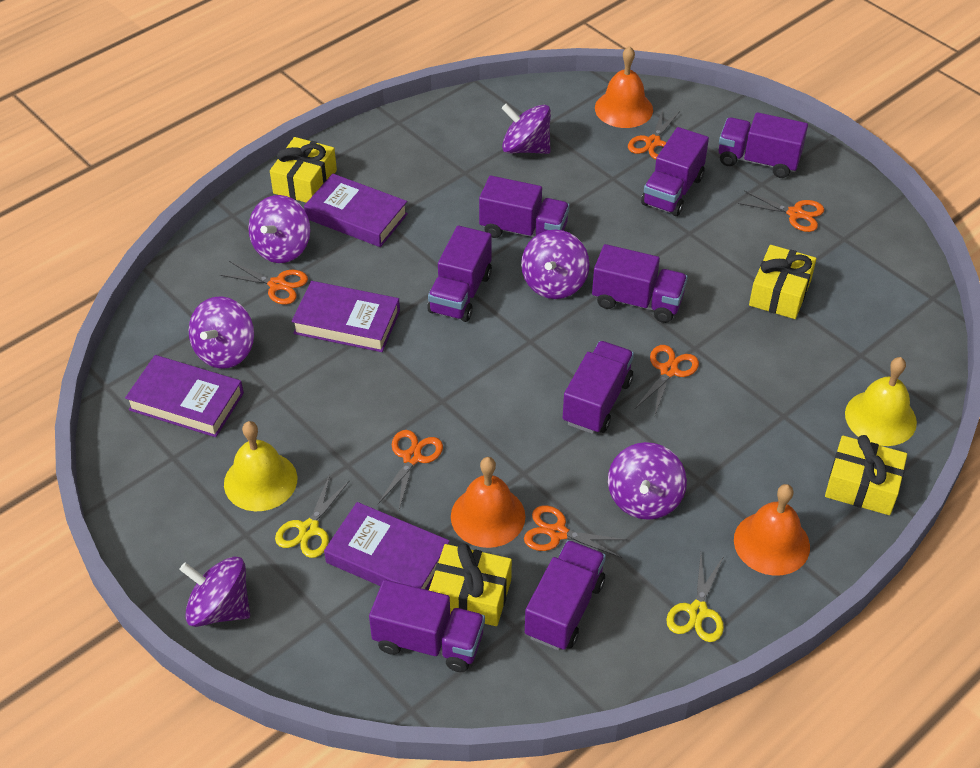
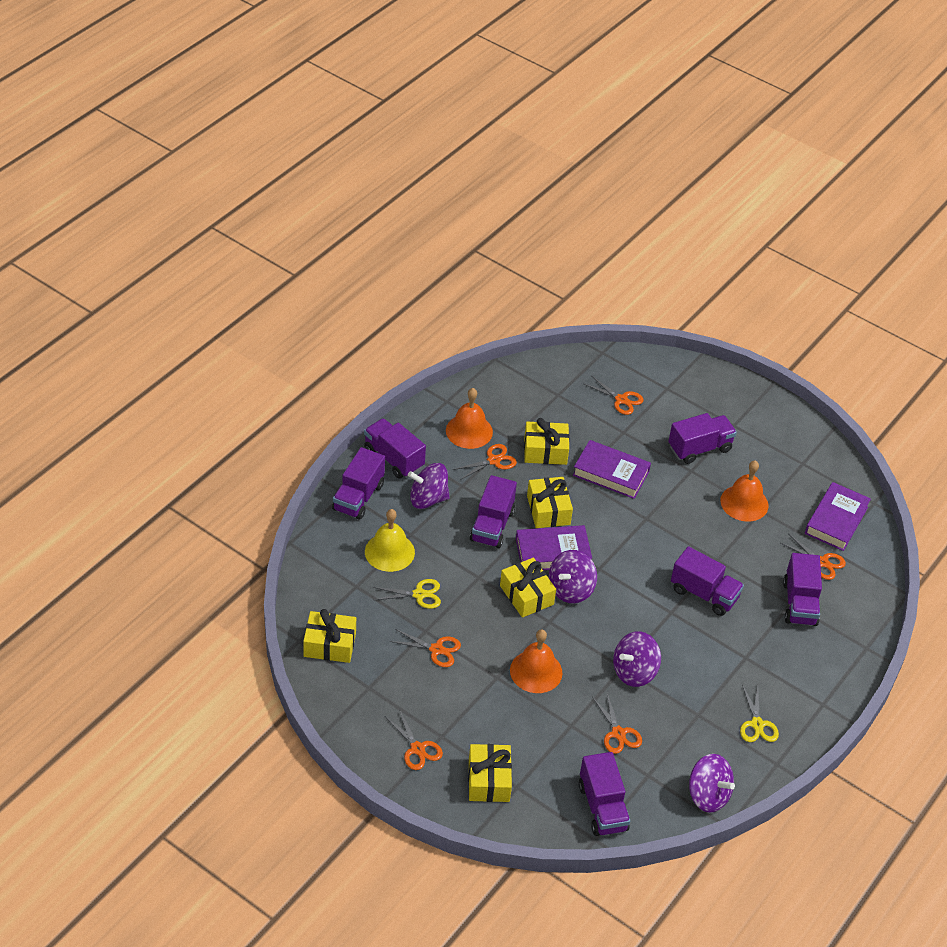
purple book: 4 -> 3
purple spinning top: 6 -> 4
purple truck: 8 -> 7
yellow bell: 2 -> 1
yellow gift: 4 -> 5

